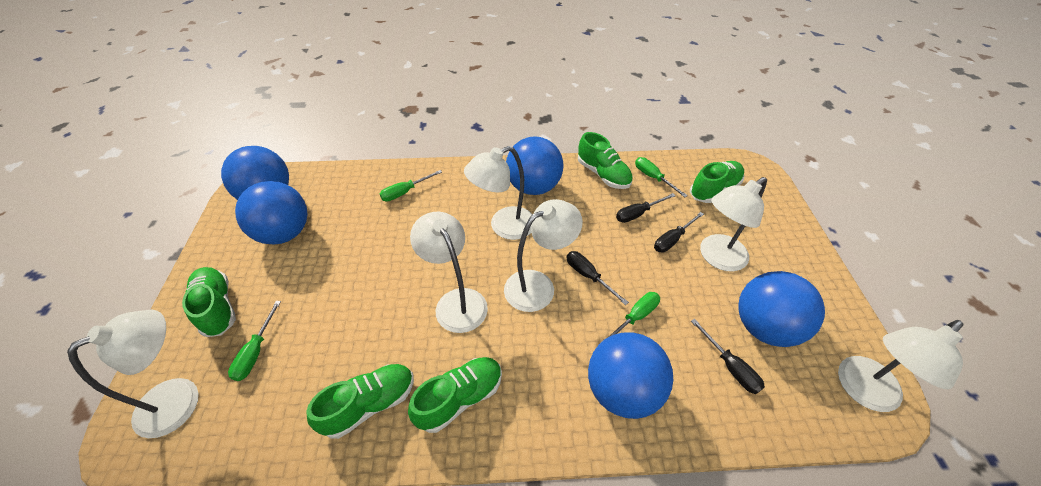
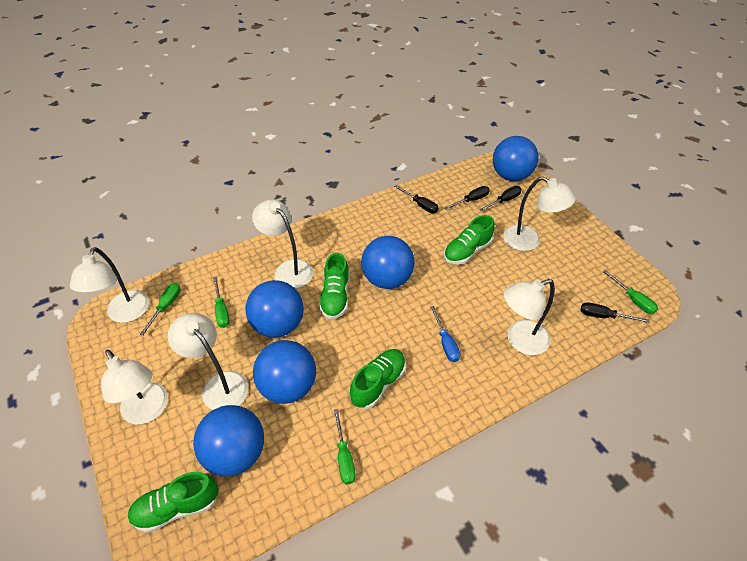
blue screwdriver: 0 -> 1
green shoe: 5 -> 4

